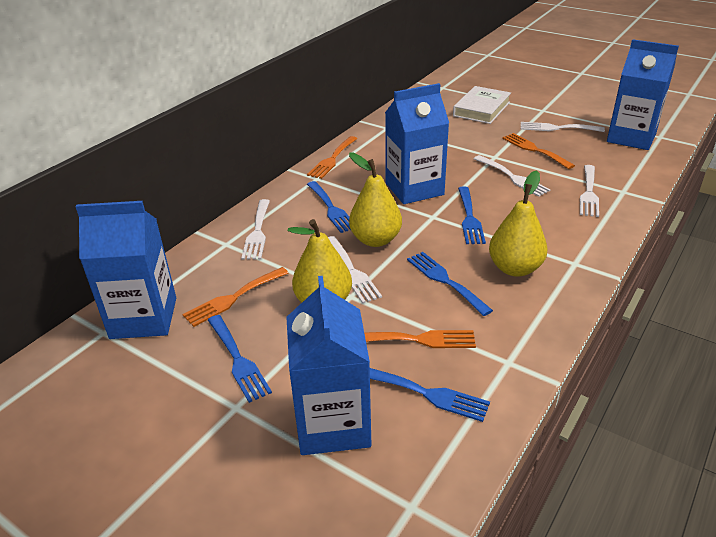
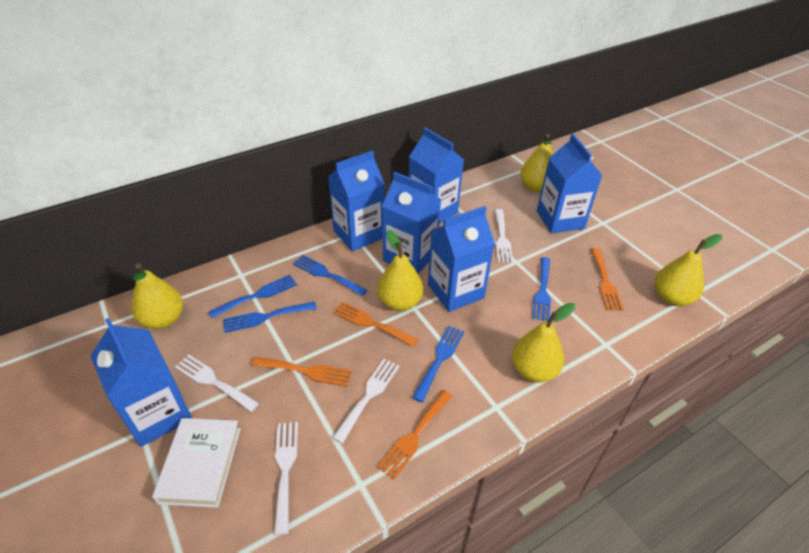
blue carton: 4 -> 6
white fork: 5 -> 4
yellow pear: 3 -> 5

